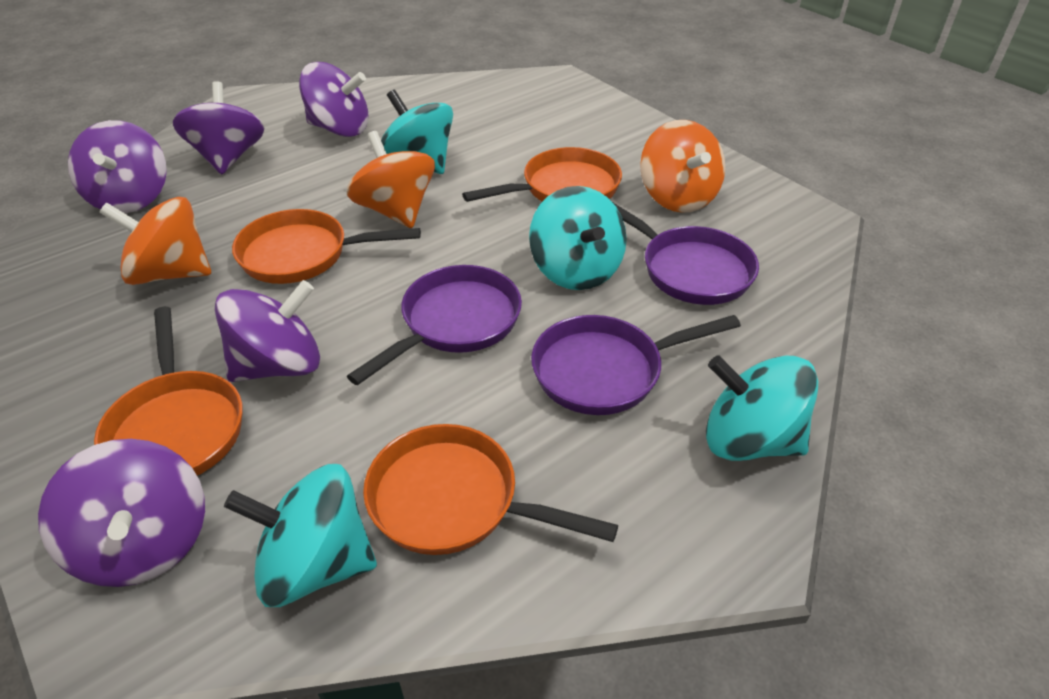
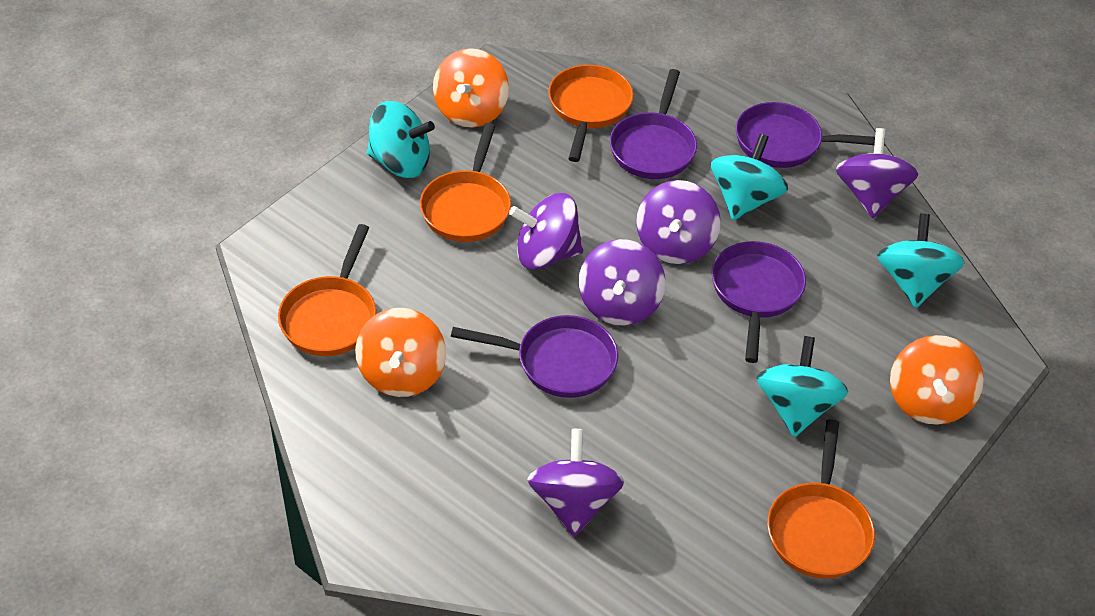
purple pan: 3 -> 4

